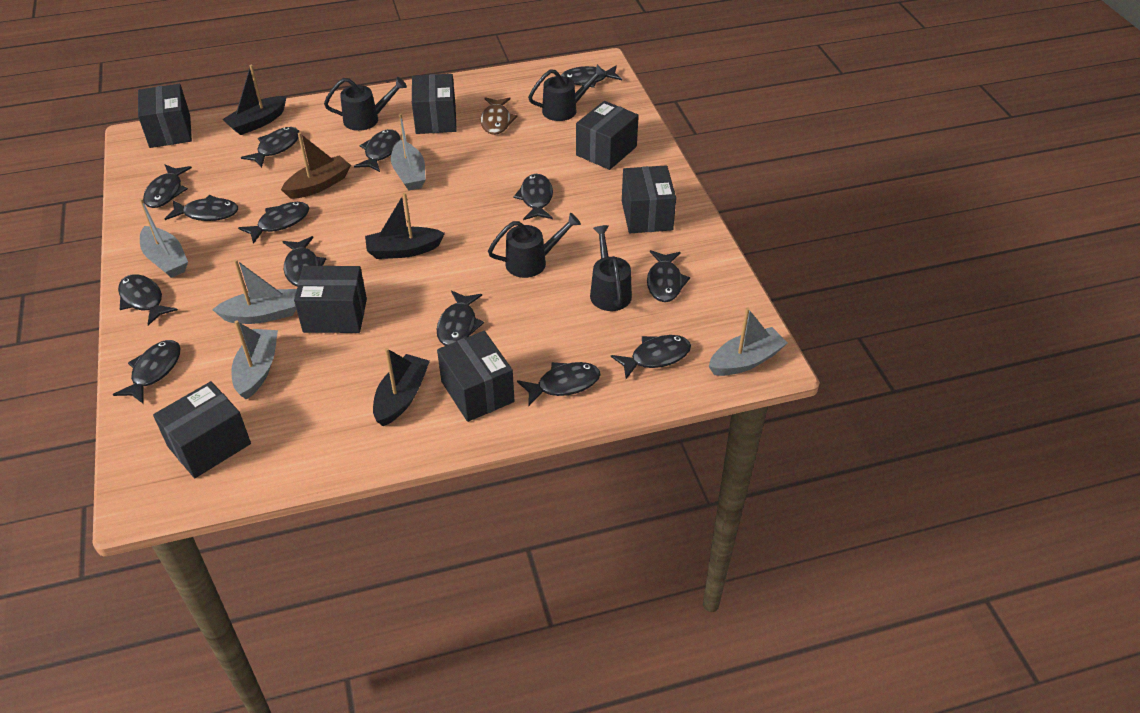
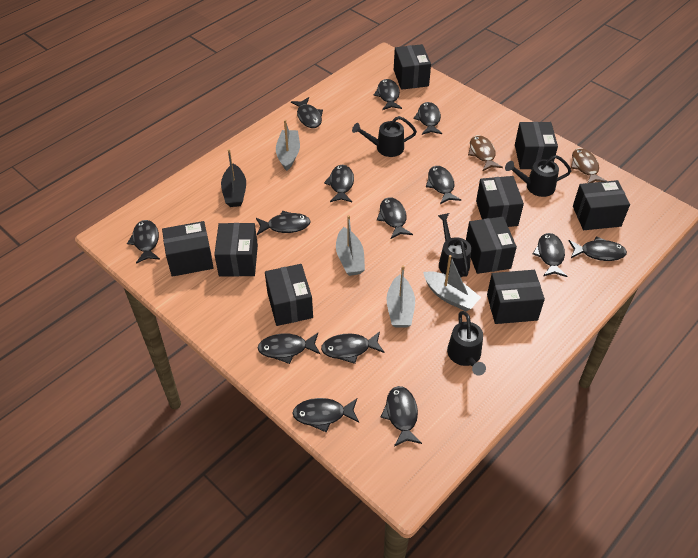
black boat: 3 -> 1
black box: 7 -> 9
brown boat: 1 -> 0
brown fish: 1 -> 2
grey boat: 5 -> 4

